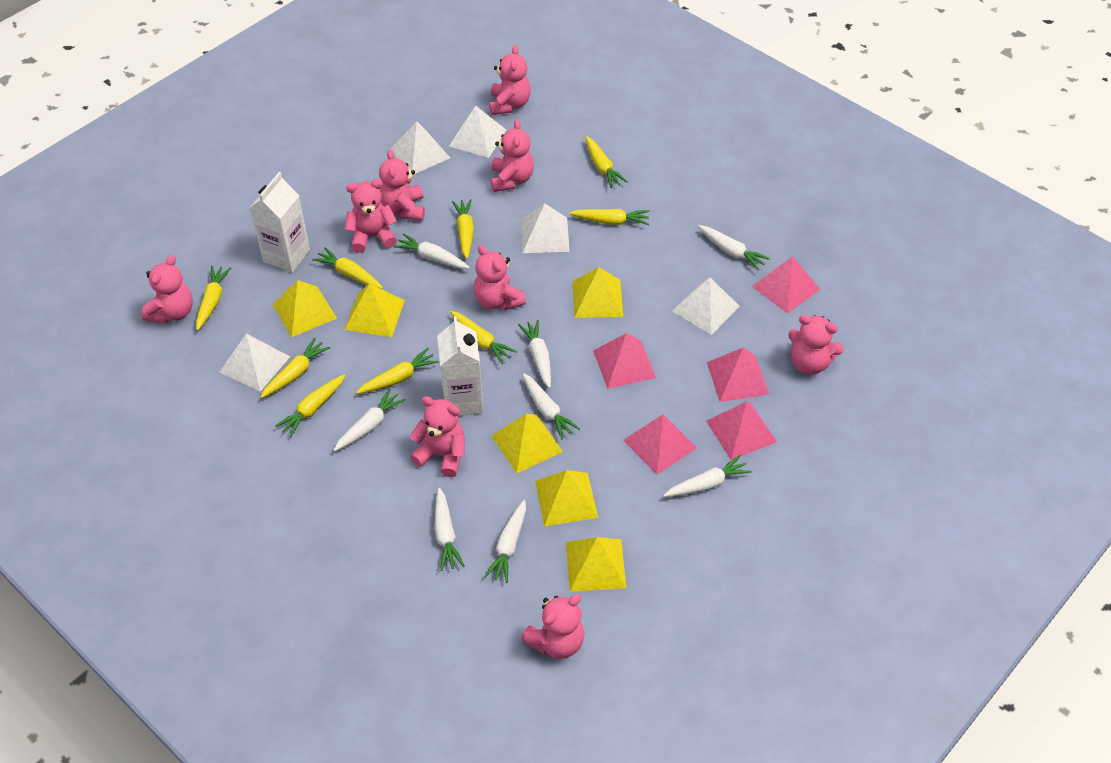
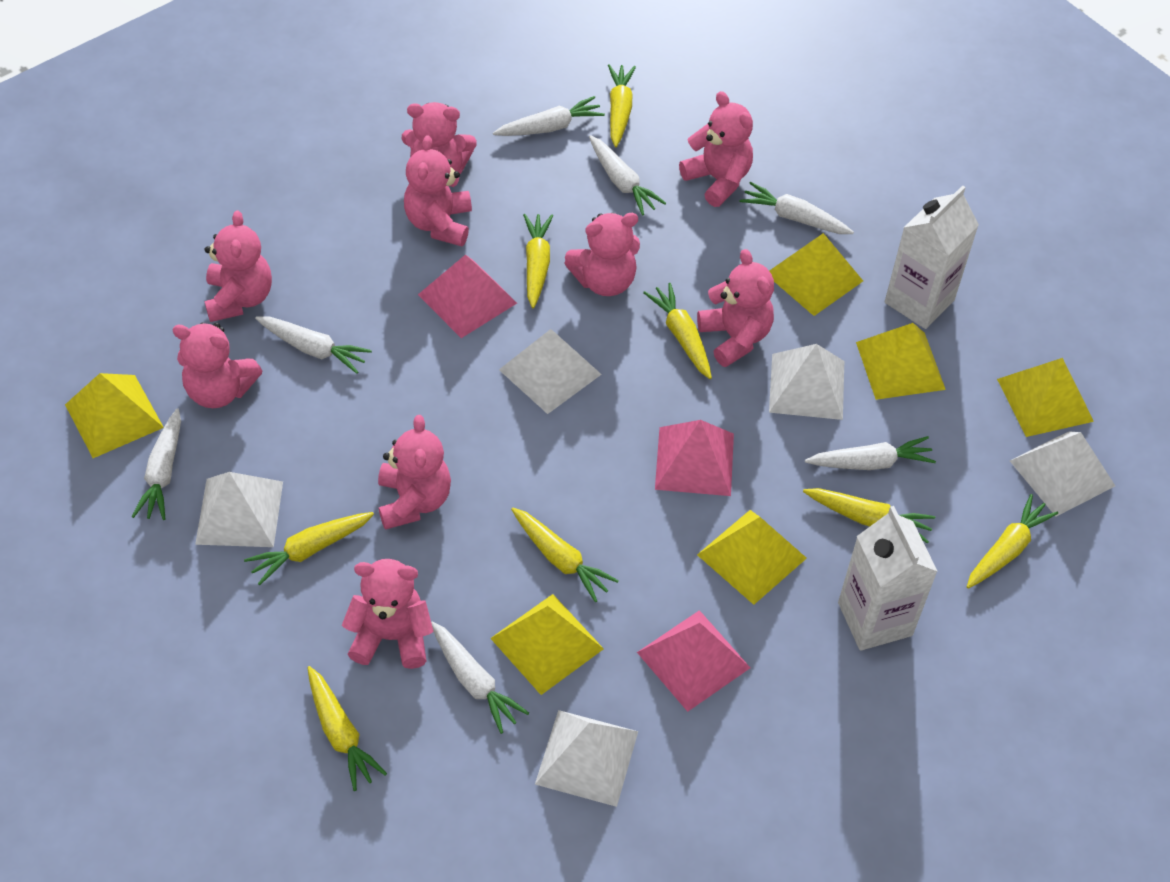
pink pyramid: 5 -> 3
white carrot: 8 -> 7
yellow carrot: 9 -> 8

